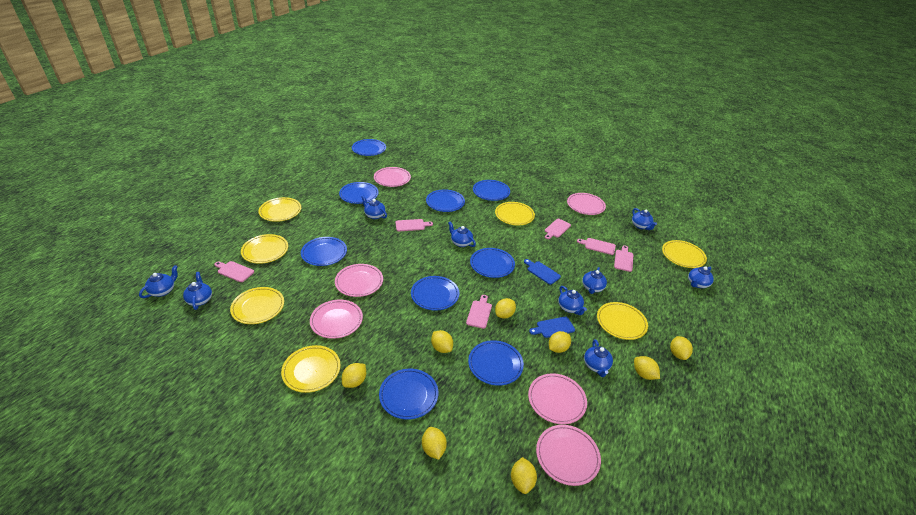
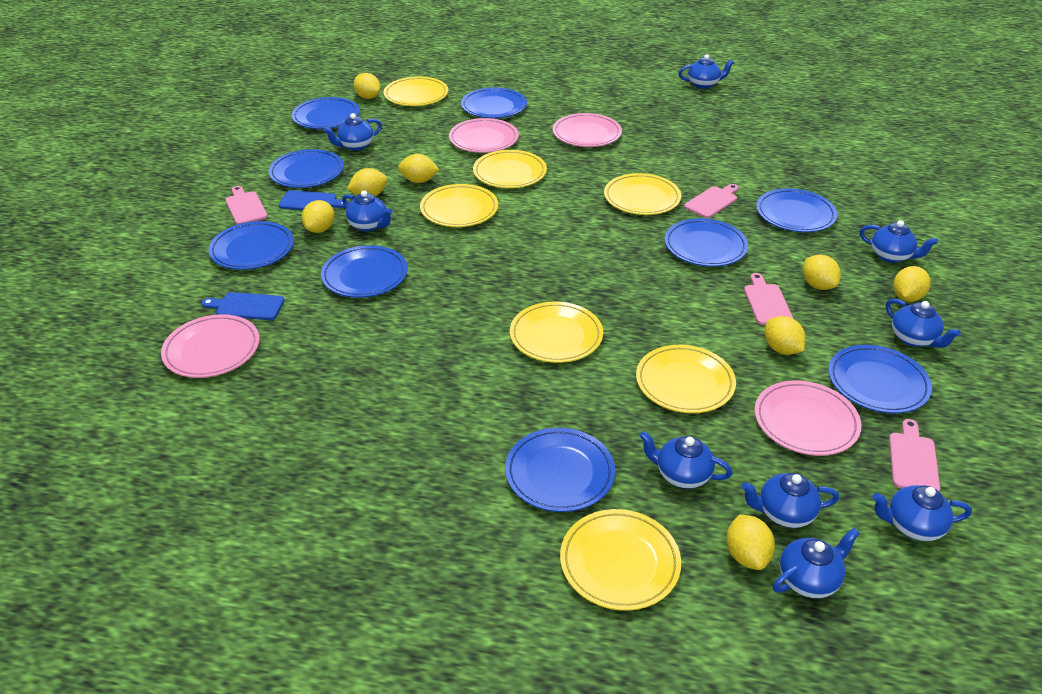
pink cutting board: 6 -> 4
pink plate: 6 -> 4

